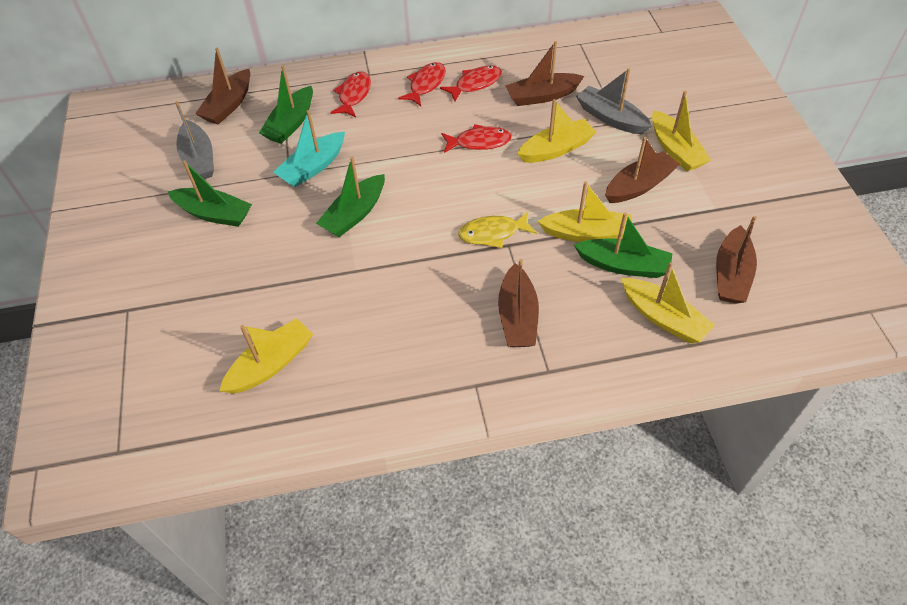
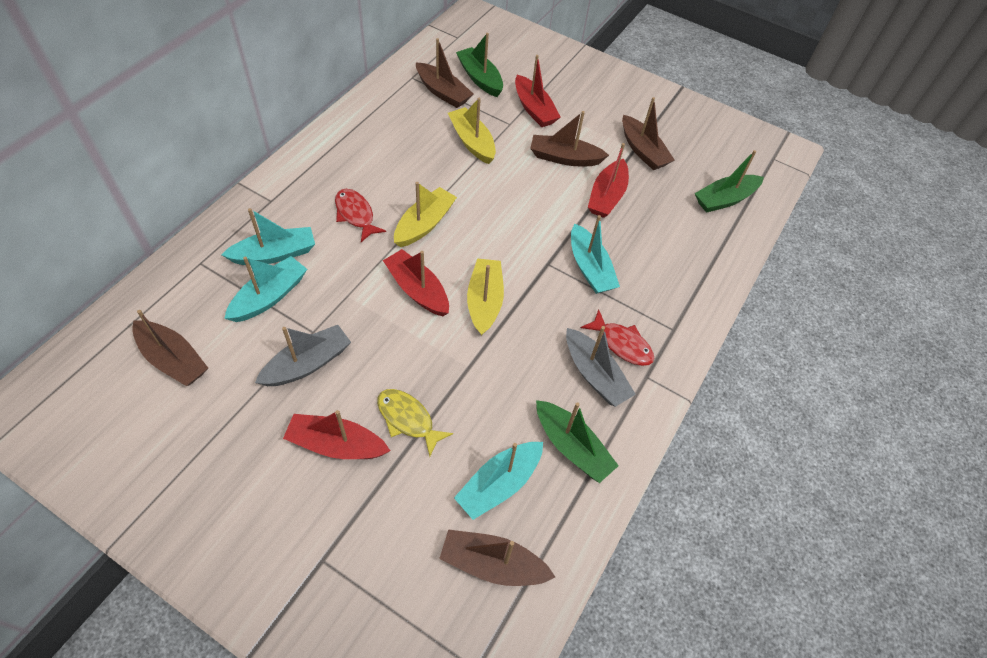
green boat: 4 -> 3
red boat: 0 -> 4
red fish: 4 -> 2
turquoise boat: 1 -> 4
yellow boat: 5 -> 3

